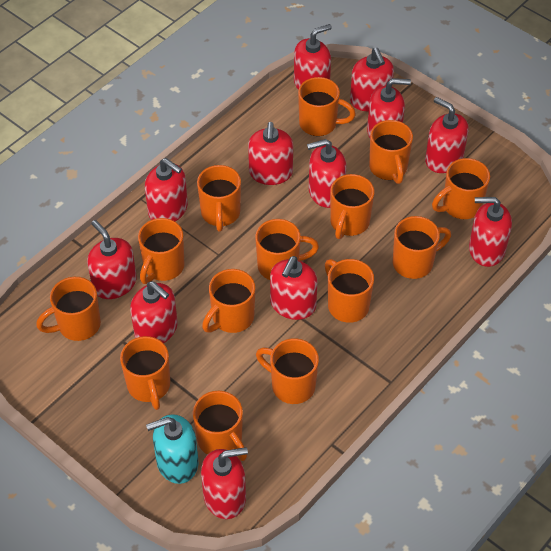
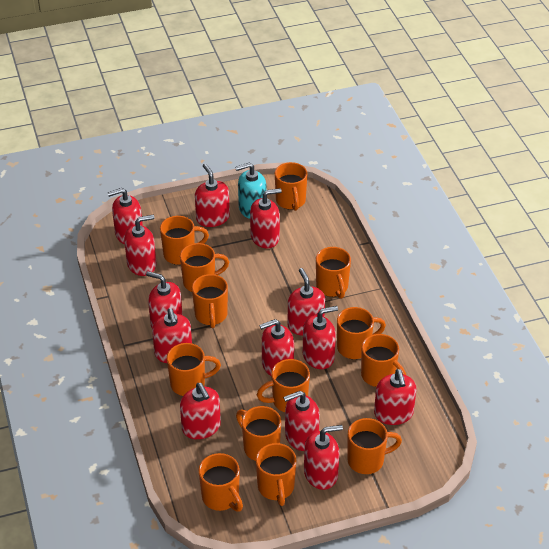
orange mug: 14 -> 13
red soap dispenser: 12 -> 13

